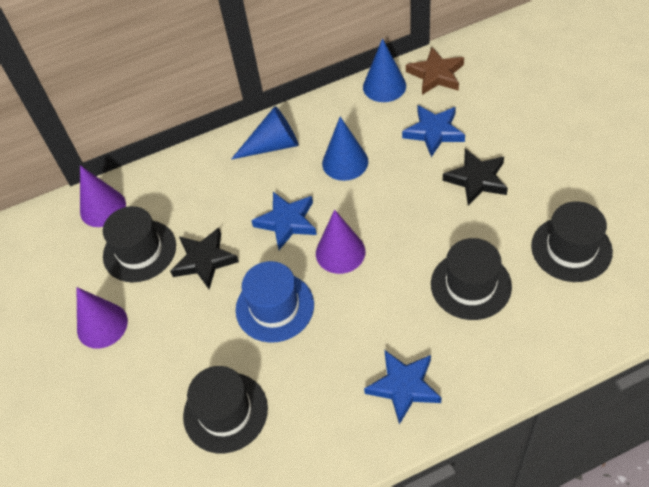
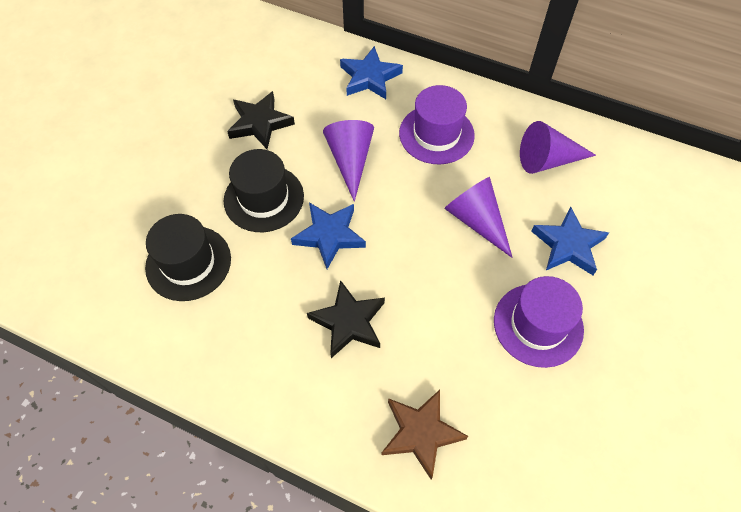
black hat: 4 -> 2
blue cone: 3 -> 0
blue hat: 1 -> 0
purple hat: 0 -> 2

